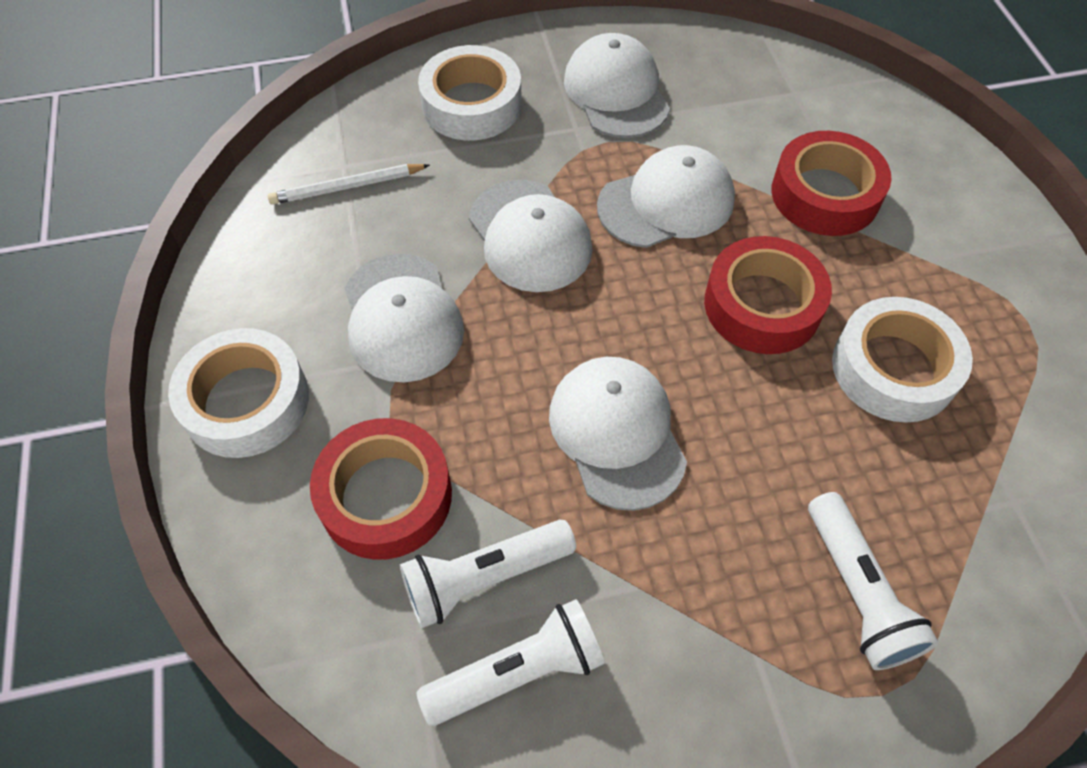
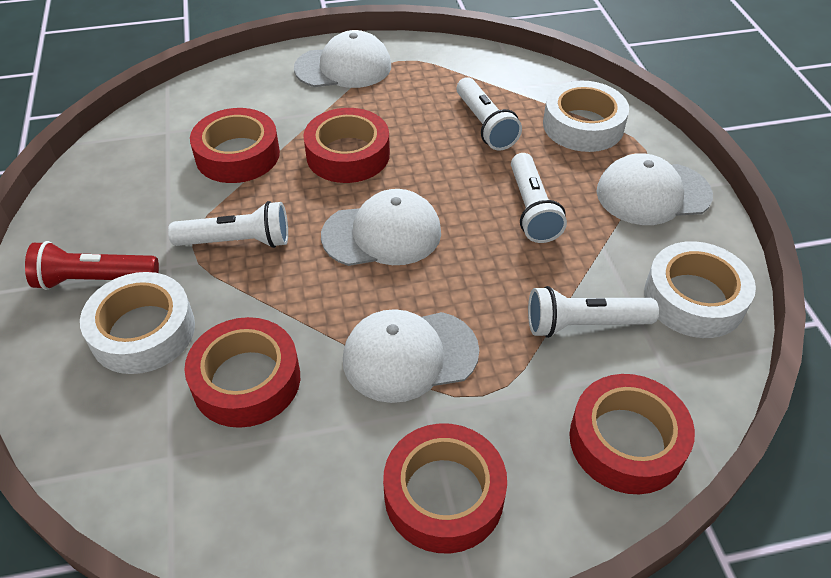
red flashlight: 0 -> 1
red tape: 3 -> 5
white cap: 5 -> 4
white flashlight: 3 -> 4
white pencil: 1 -> 0

